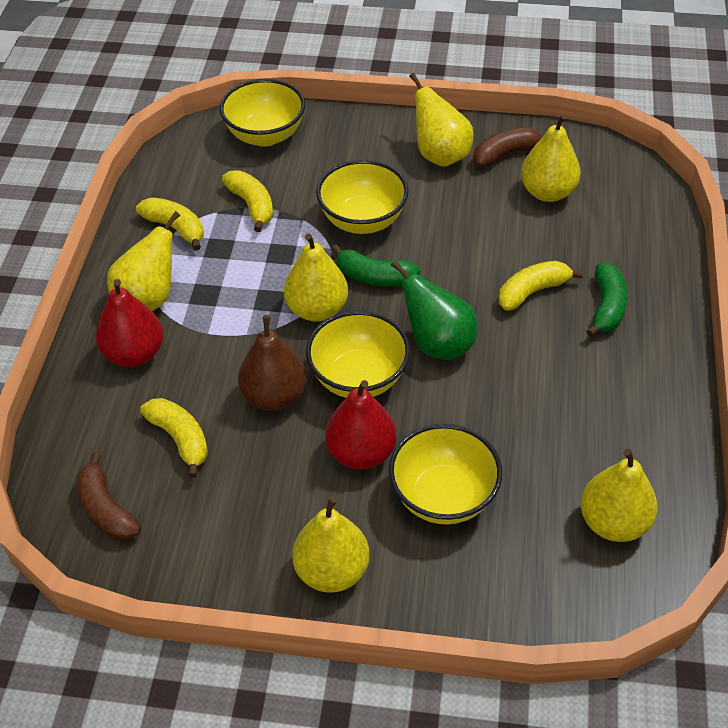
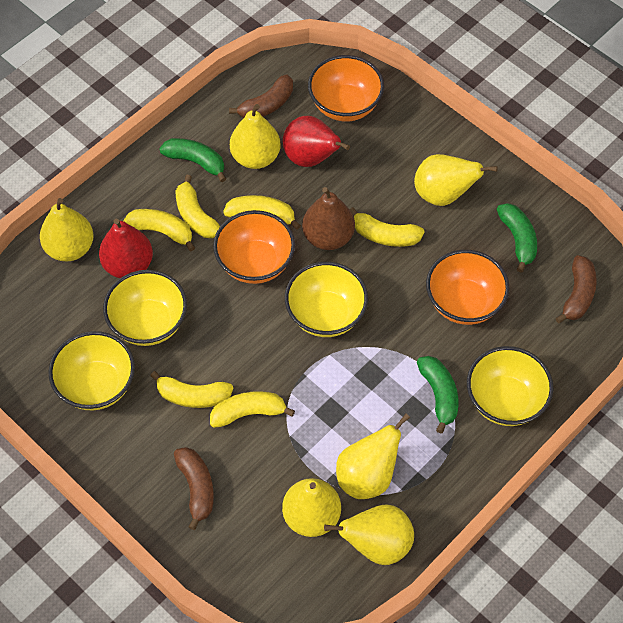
brown banana: 2 -> 3
green banana: 2 -> 3
green pear: 1 -> 0
orange bowl: 0 -> 3
yellow banana: 4 -> 6

